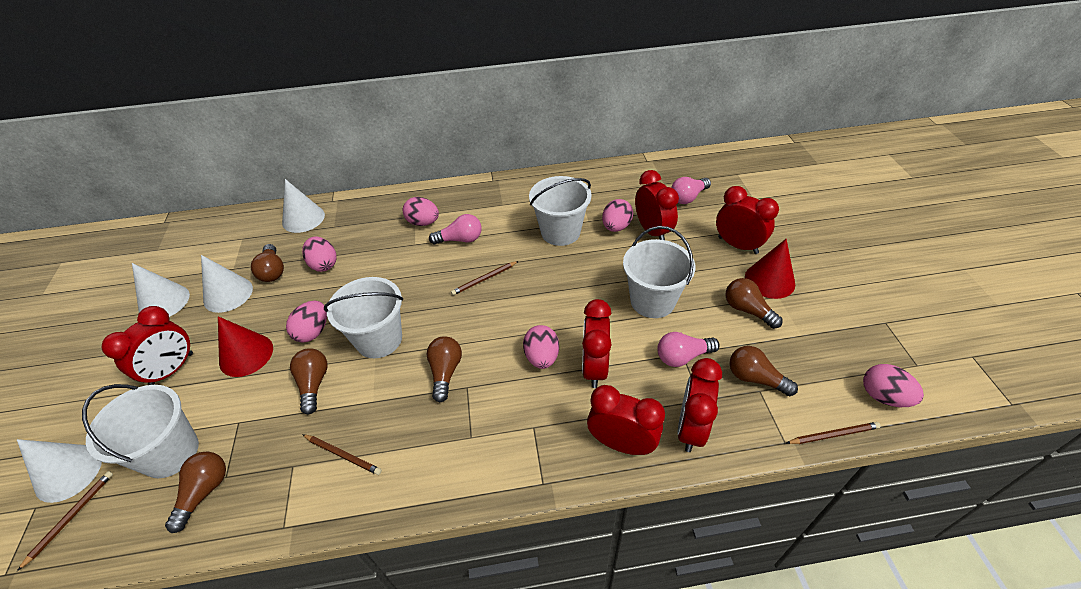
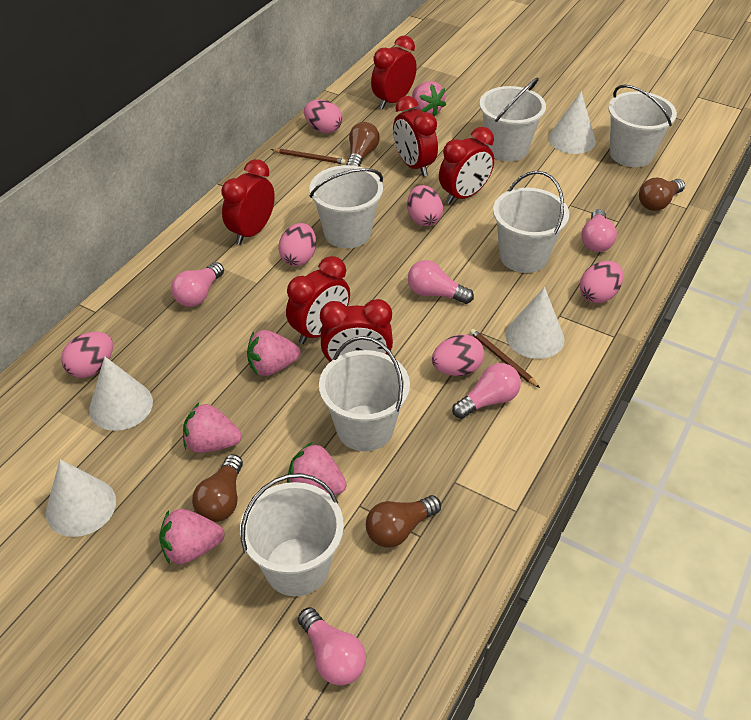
brown light bulb: 6 -> 4
brown pencil: 4 -> 2
pink light bulb: 3 -> 5
pink strawberry: 0 -> 5
red cone: 2 -> 0
white bucket: 4 -> 6

